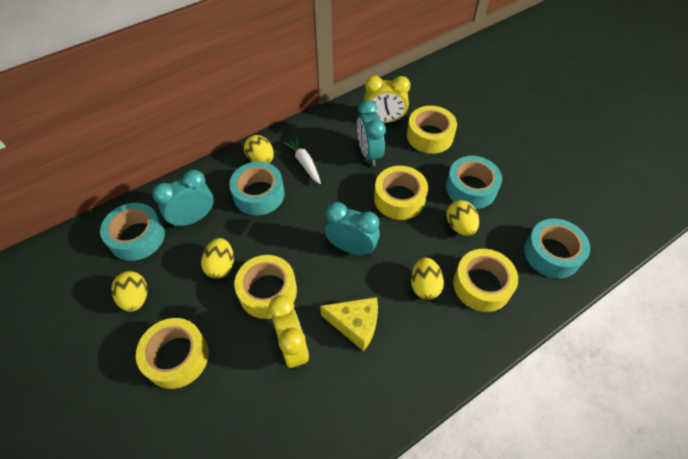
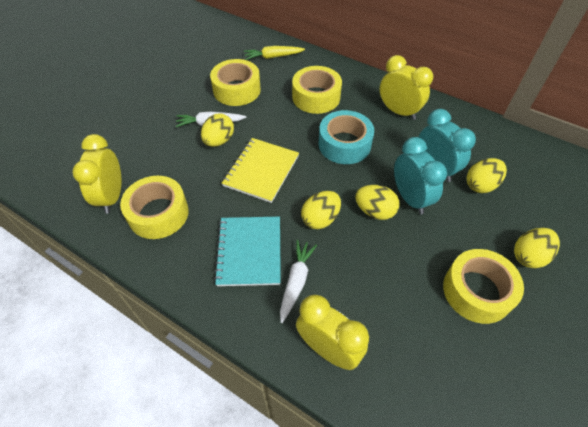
turquoise clock: 3 -> 2
turquoise notebook: 0 -> 1
turquoise tape: 4 -> 1
white carrot: 1 -> 2
yellow carrot: 0 -> 1
yellow cheese: 1 -> 0
yellow clock: 2 -> 3
yellow notebook: 0 -> 1
yellow tape: 5 -> 4

